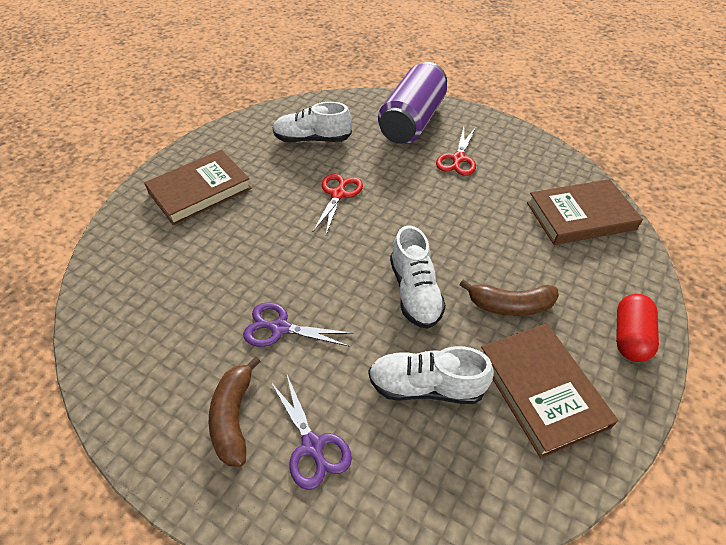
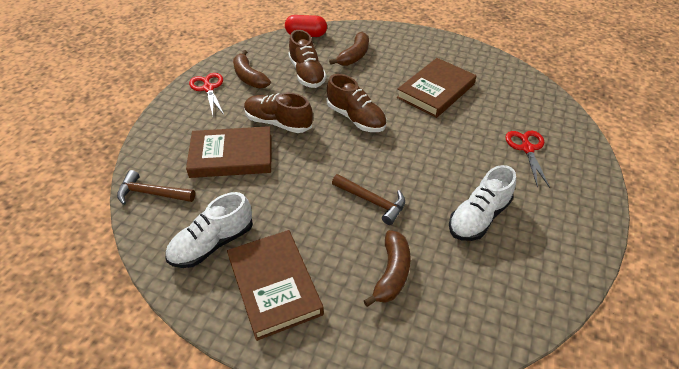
brown banana: 2 -> 3
brown hammer: 0 -> 2
brown shoe: 0 -> 3
purple can: 1 -> 0
purple scissors: 2 -> 0
white shoe: 3 -> 2

